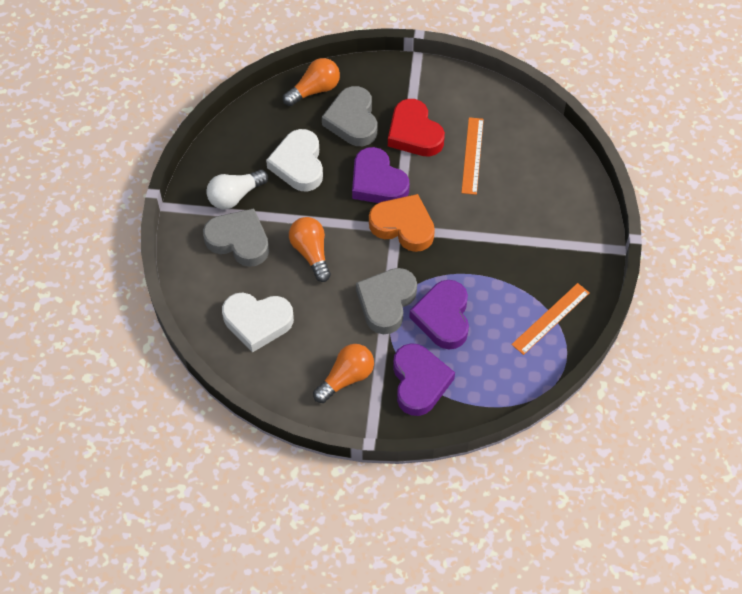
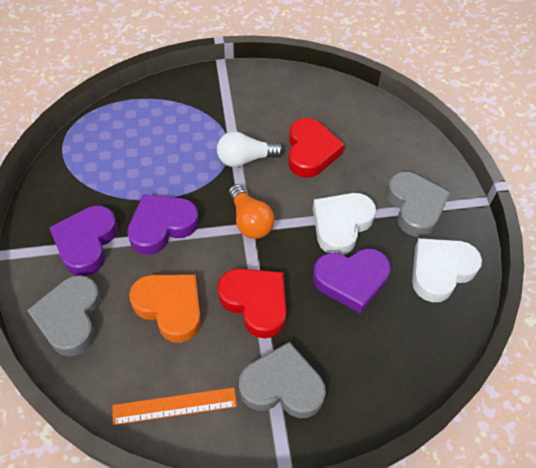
orange light bulb: 3 -> 1
orange ruler: 2 -> 1
red heart: 1 -> 2

